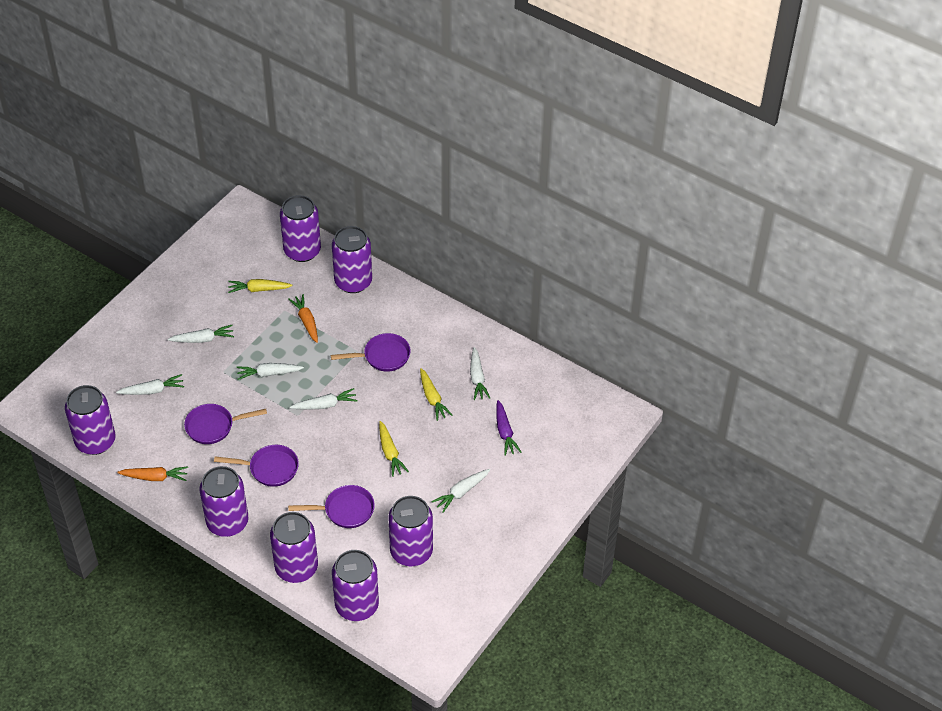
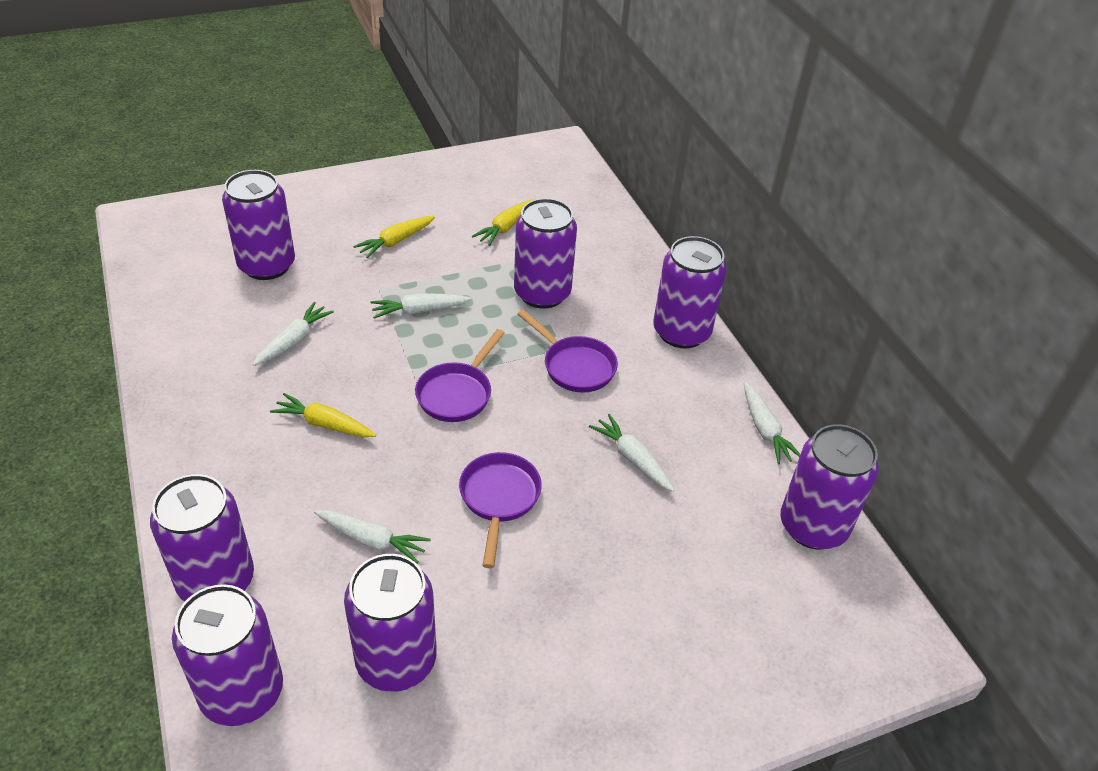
orange carrot: 2 -> 0
purple carrot: 1 -> 0
purple pan: 4 -> 3
white carrot: 6 -> 5

